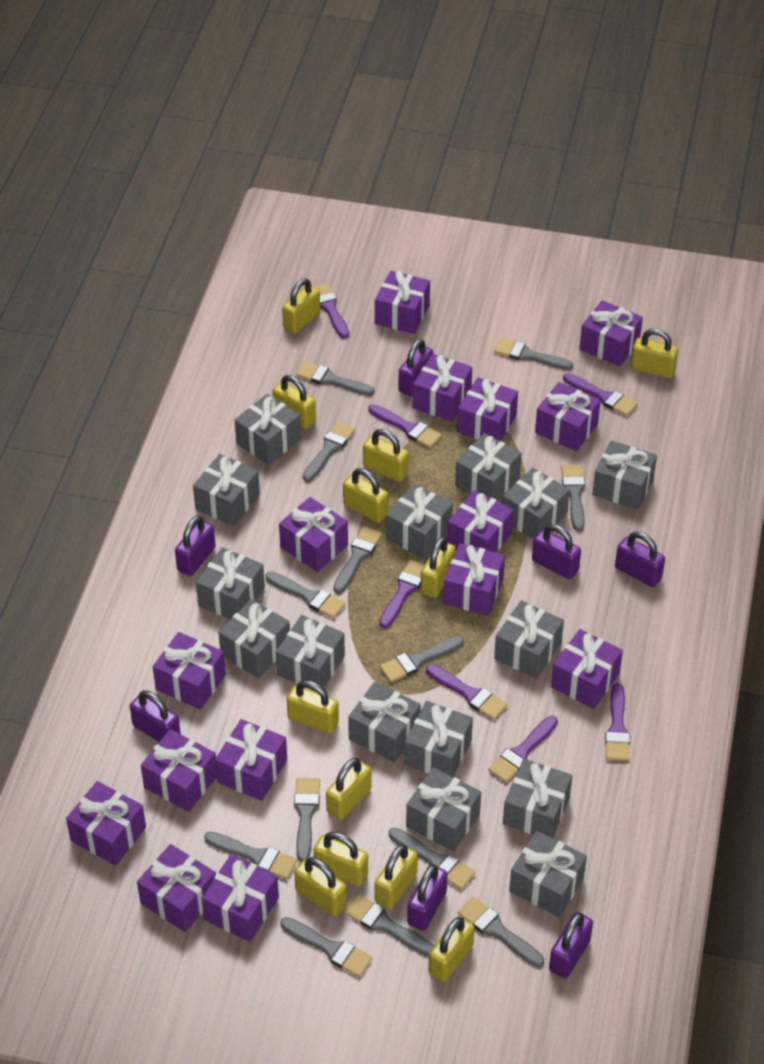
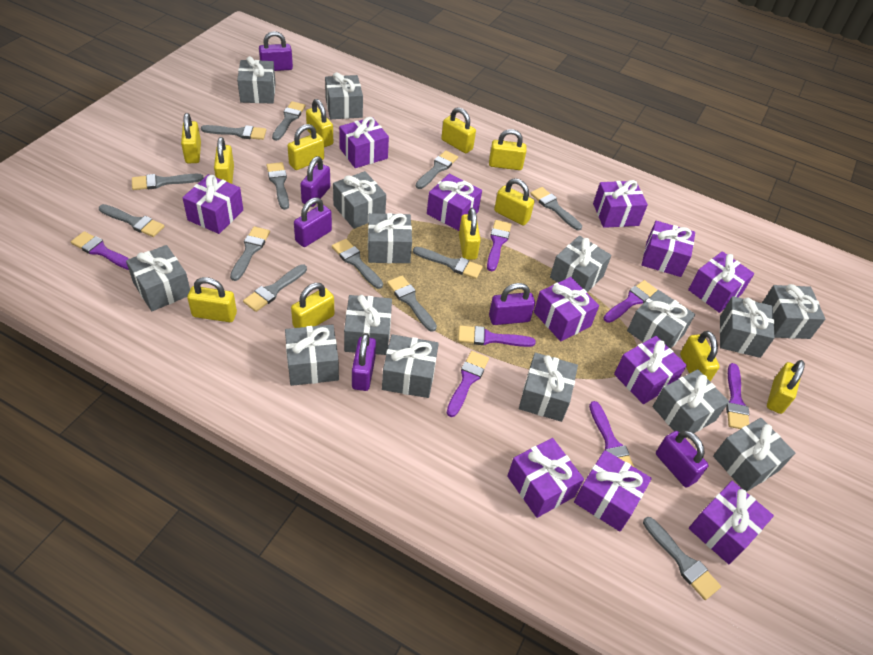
purple gift: 15 -> 11
purple padlock: 7 -> 6

